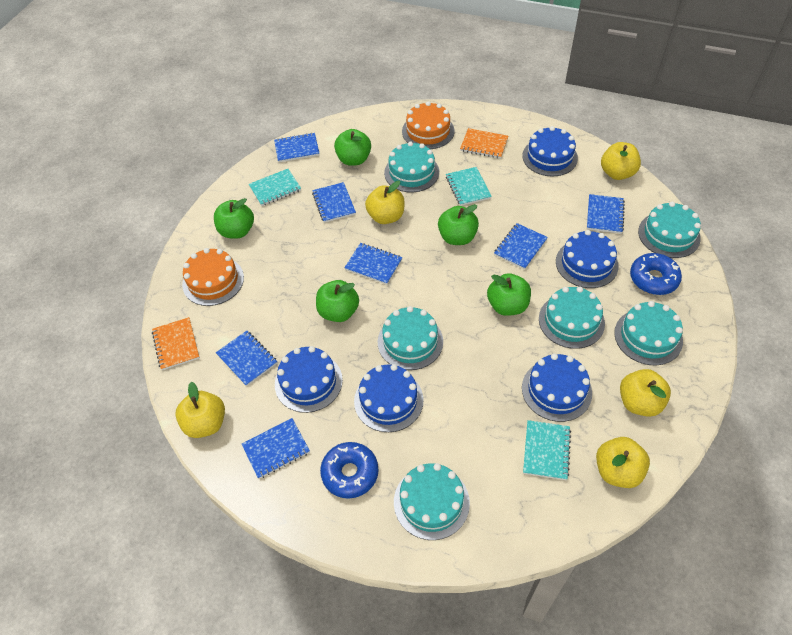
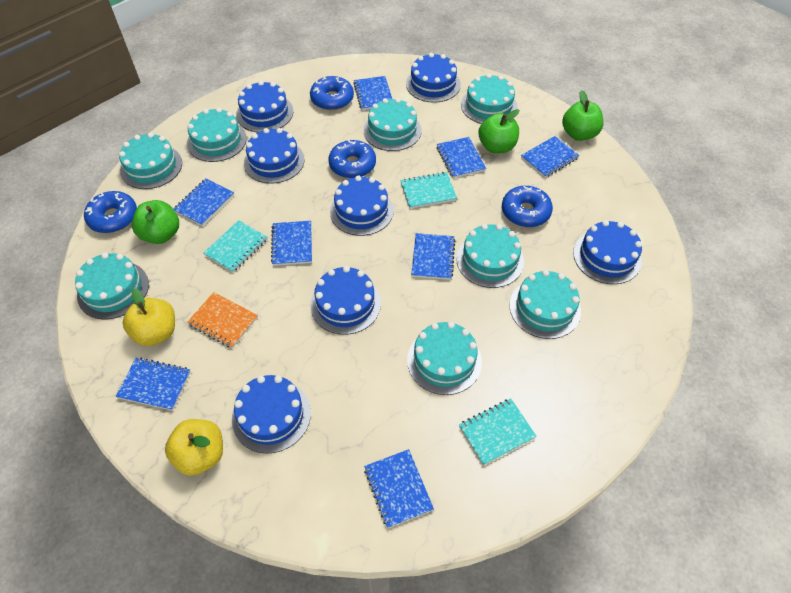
blue cake: 5 -> 7
blue donut: 2 -> 4
blue notebook: 7 -> 8
green apple: 5 -> 3
orange cake: 2 -> 0
orange notebook: 2 -> 1
turquoise cake: 6 -> 8
yellow apple: 5 -> 2

